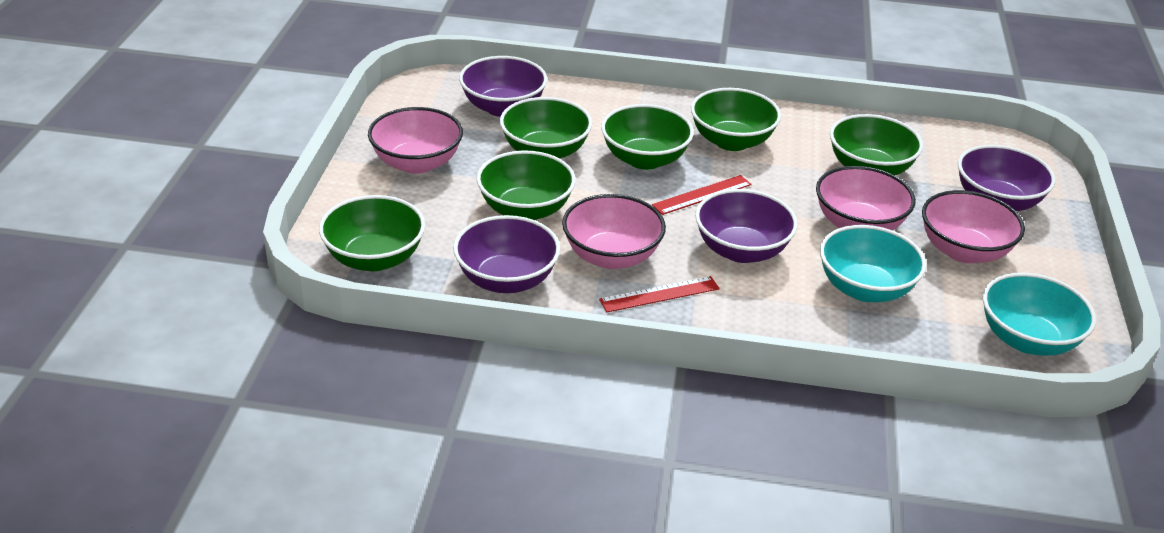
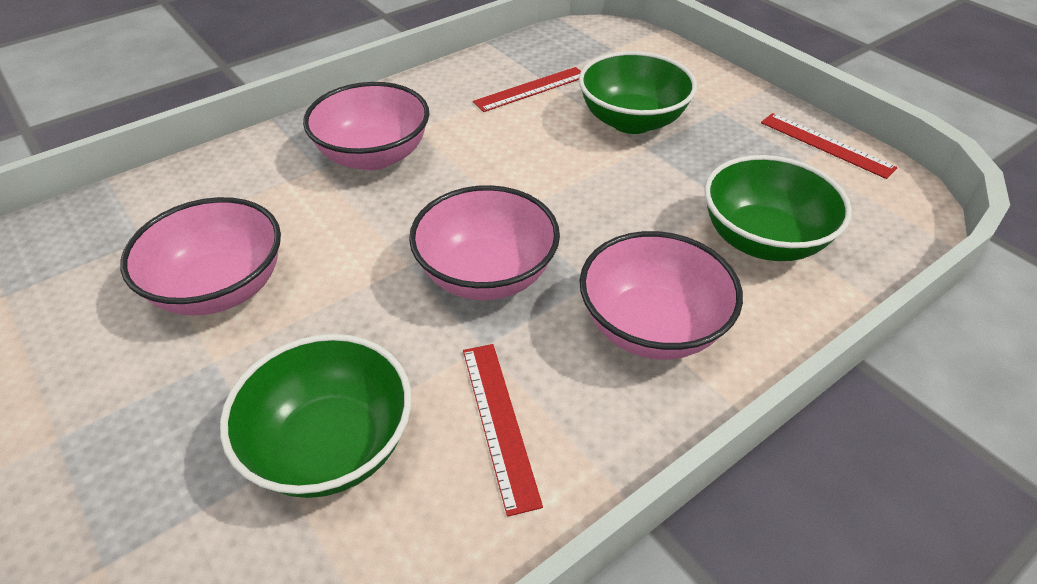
green bowl: 6 -> 3
purple bowl: 4 -> 0
red ruler: 2 -> 3
turquoise bowl: 2 -> 0

